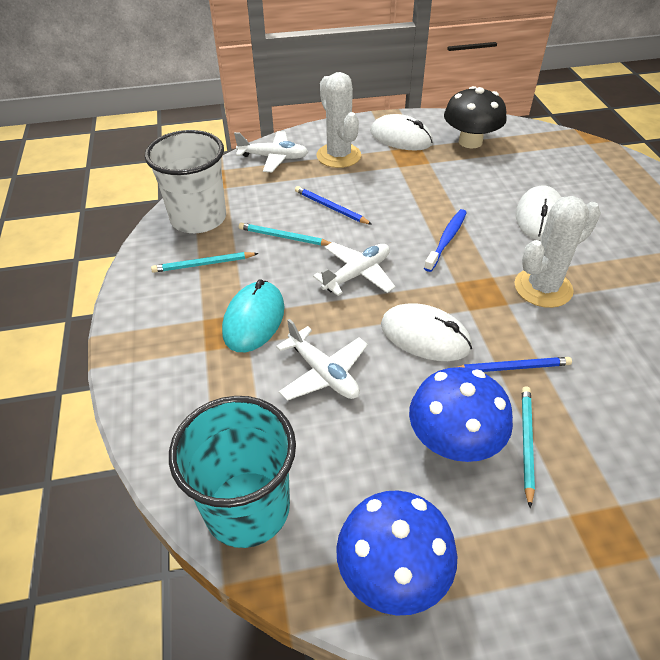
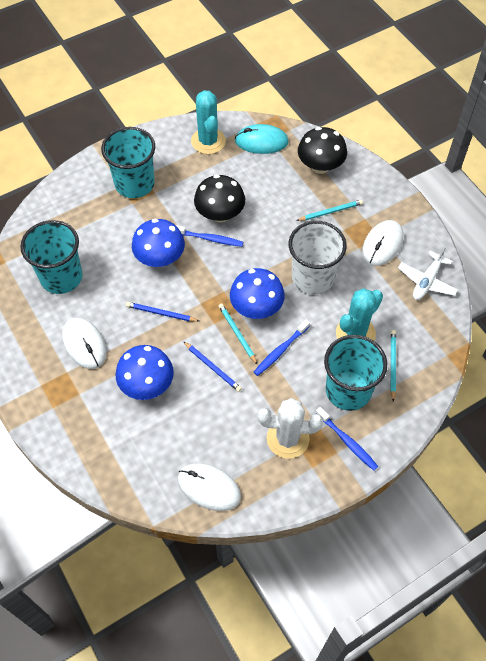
black mushroom: 1 -> 2
blue mushroom: 2 -> 3
blue toothbrush: 1 -> 3
turquoise cactus: 0 -> 2
turquoise cup: 1 -> 3
white cactus: 2 -> 1
white plane: 3 -> 1

